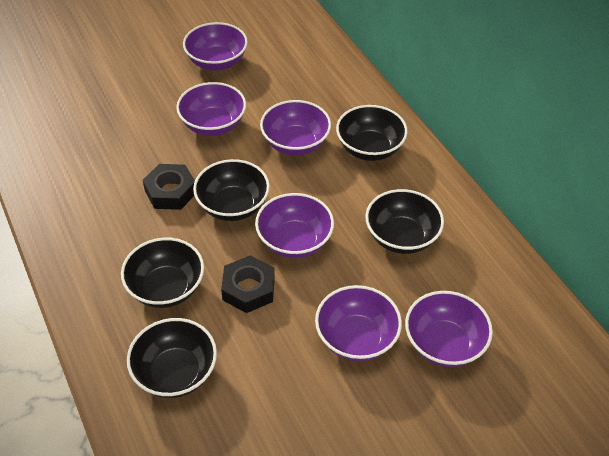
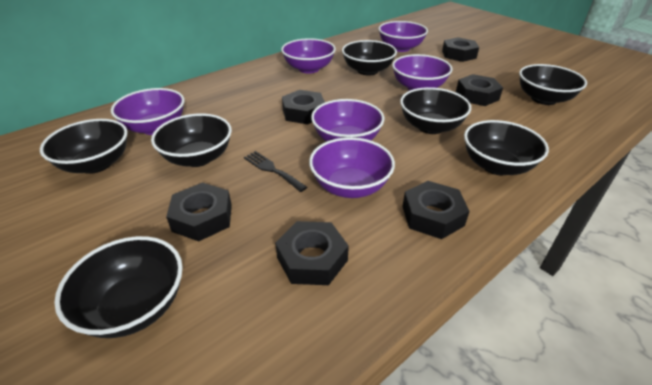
black bowl: 5 -> 7
black fork: 0 -> 1
black nut: 2 -> 6

